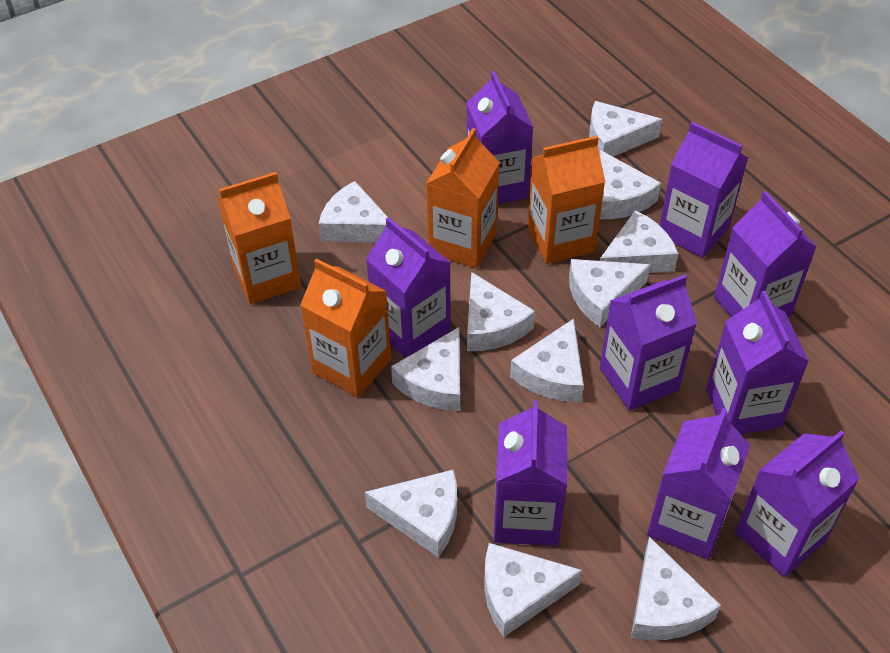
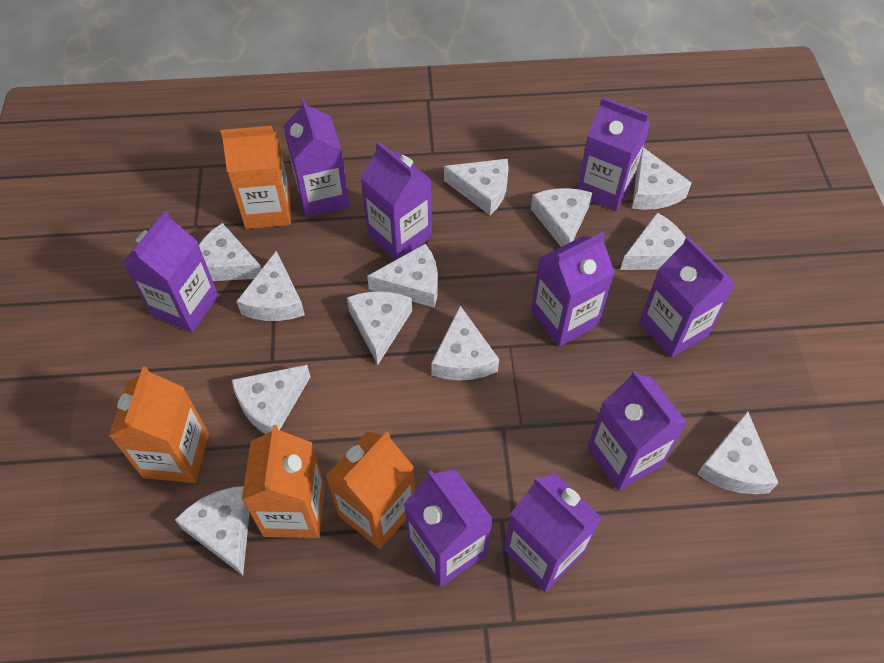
white cheese: 11 -> 12

